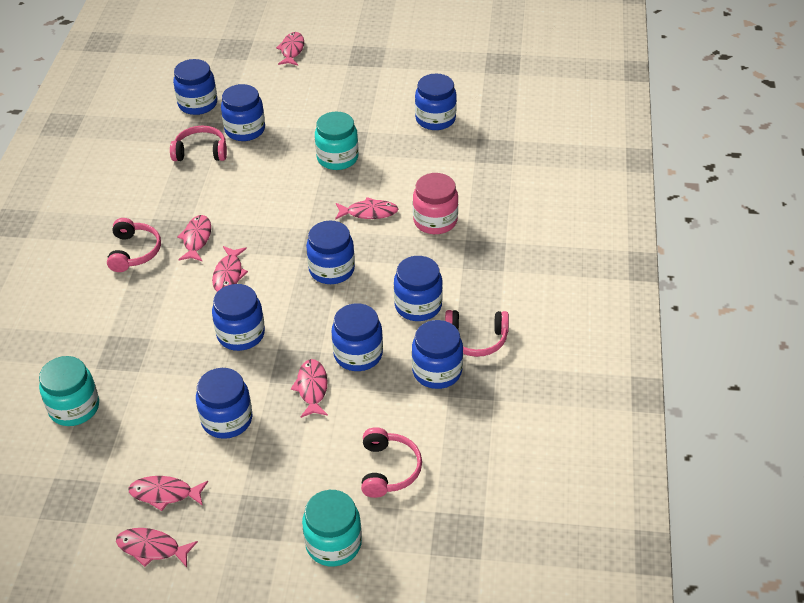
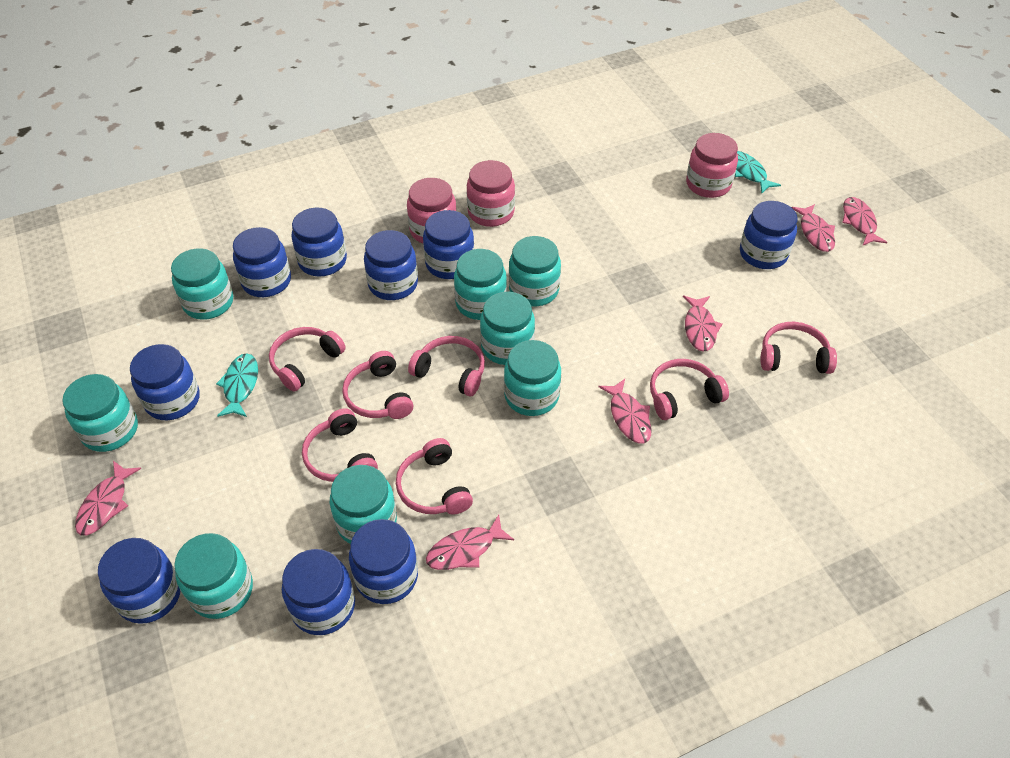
pink fish: 7 -> 6
pink headphones: 4 -> 7
pink jar: 1 -> 3
turquoise fish: 0 -> 2
turquoise jar: 3 -> 8

